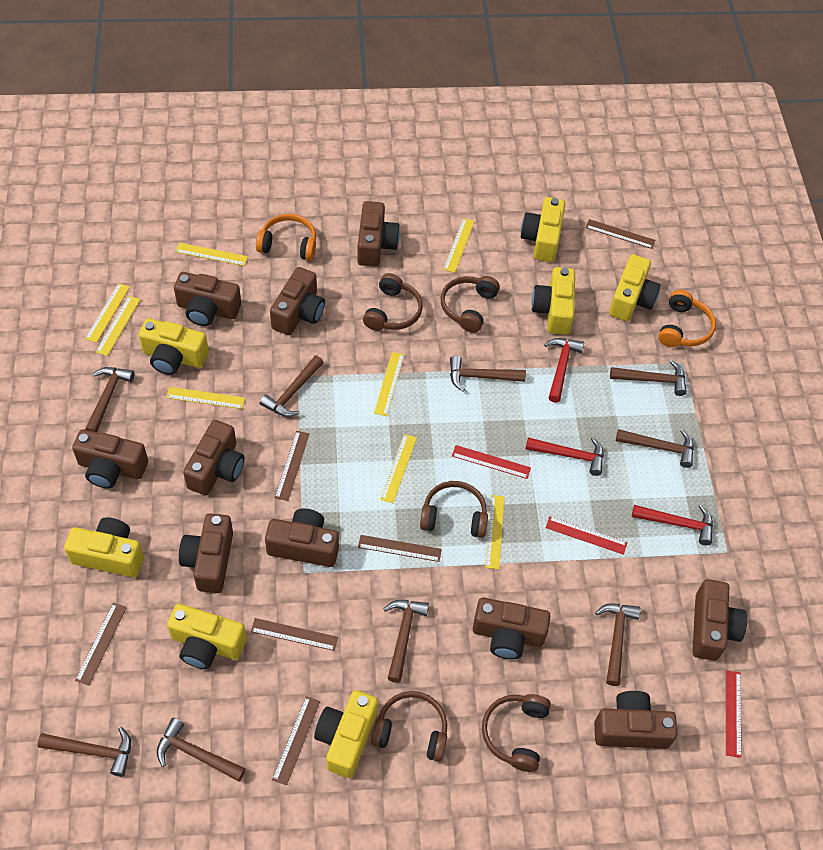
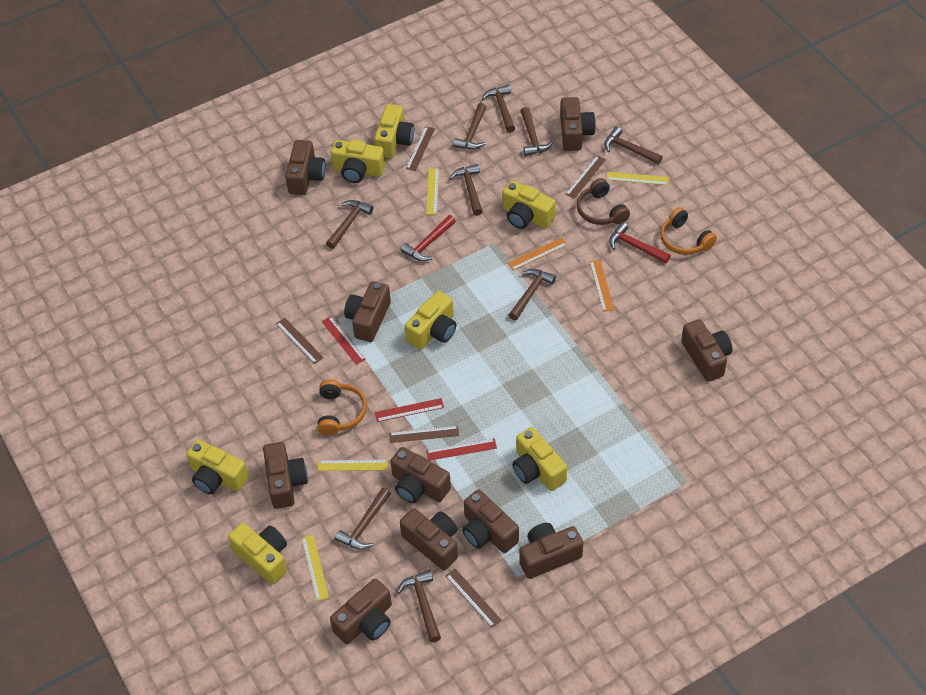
brown headphones: 5 -> 1
brown ruler: 6 -> 5
orange ruler: 0 -> 2
red hammer: 3 -> 2
yellow ruler: 8 -> 4

